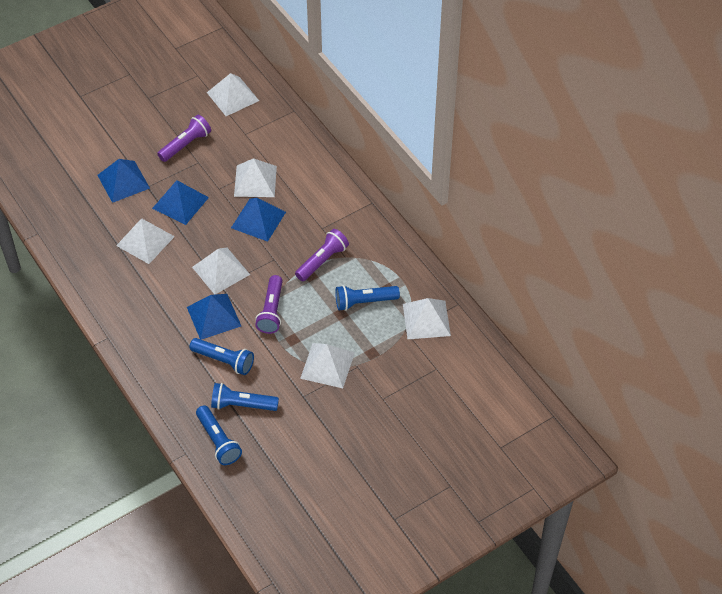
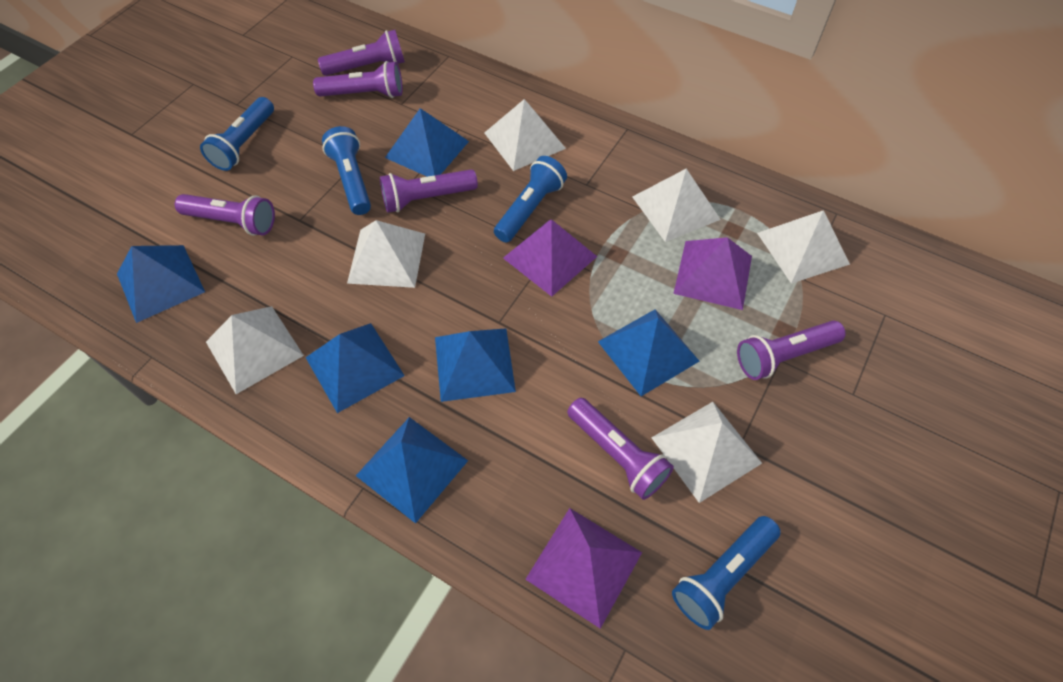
blue pyramid: 4 -> 6
purple flashlight: 3 -> 6
purple pyramid: 0 -> 3

